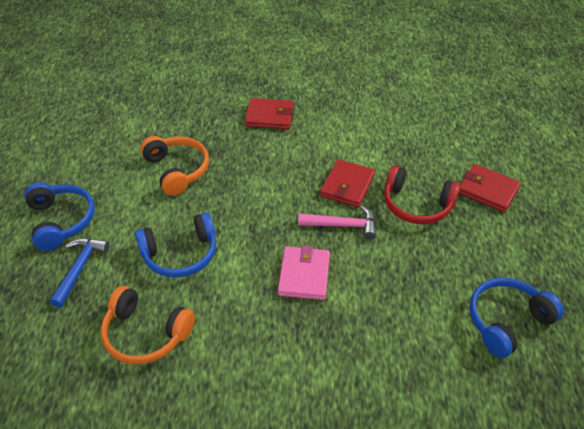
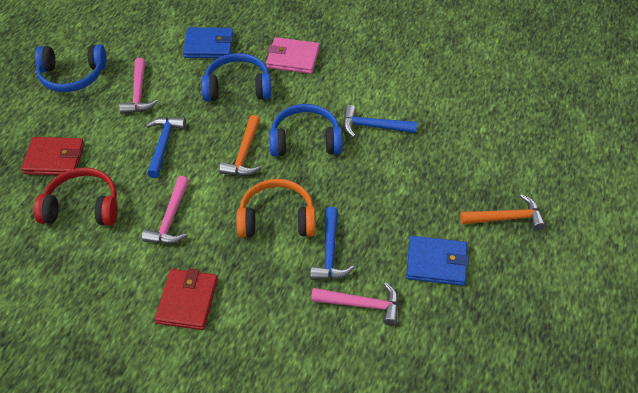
blue hammer: 1 -> 3
blue wallet: 0 -> 2
orange hammer: 0 -> 2
orange headphones: 2 -> 1
pink hammer: 1 -> 3
red wallet: 3 -> 2

